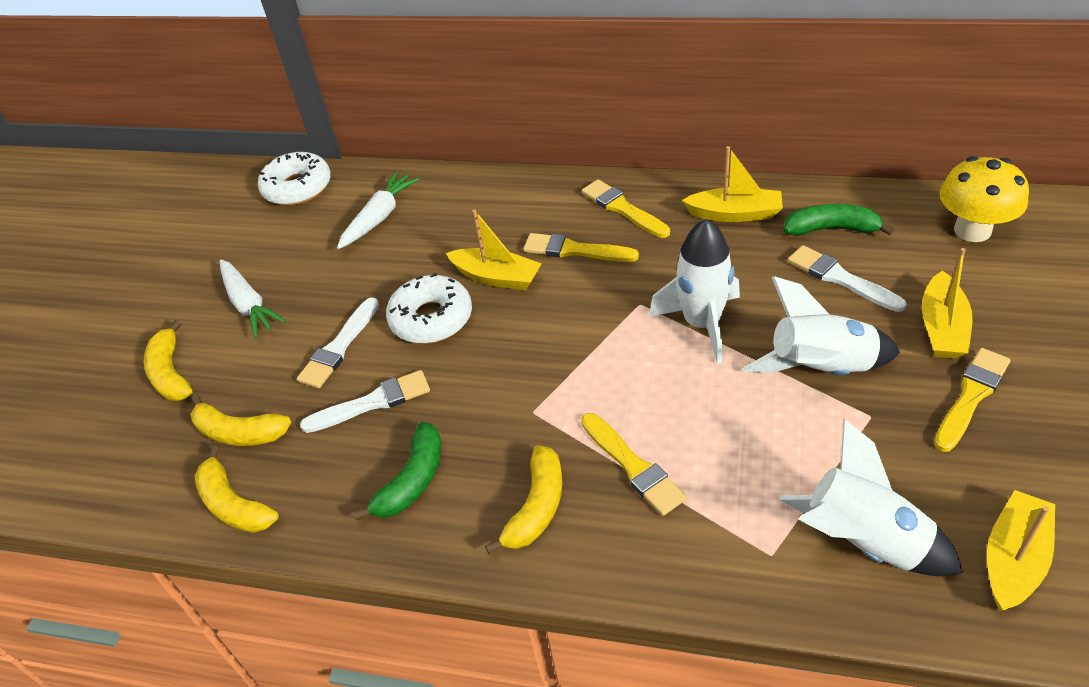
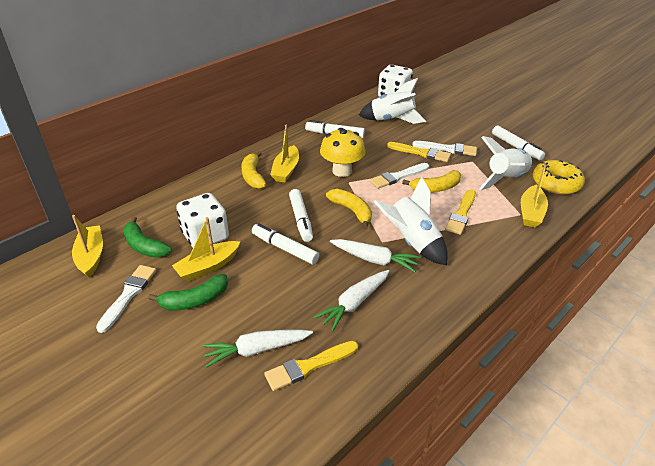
white carrot: 2 -> 3
white dice: 0 -> 2
white donut: 2 -> 0
white marker: 0 -> 4
yellow banana: 4 -> 3
yellow brush: 4 -> 3
yellow donut: 0 -> 1

